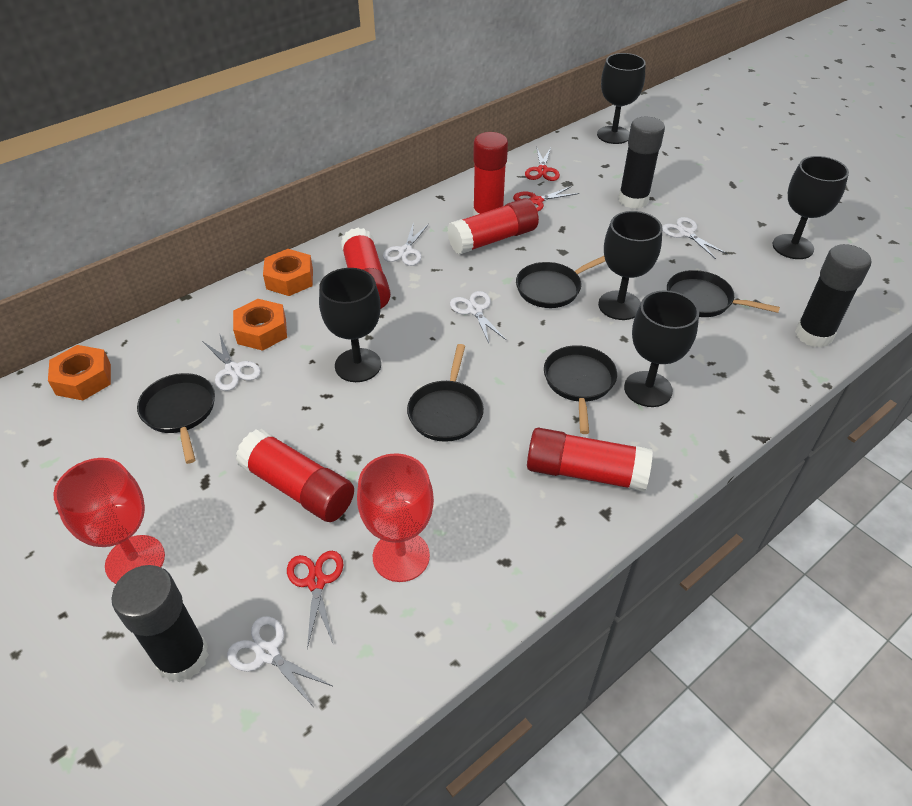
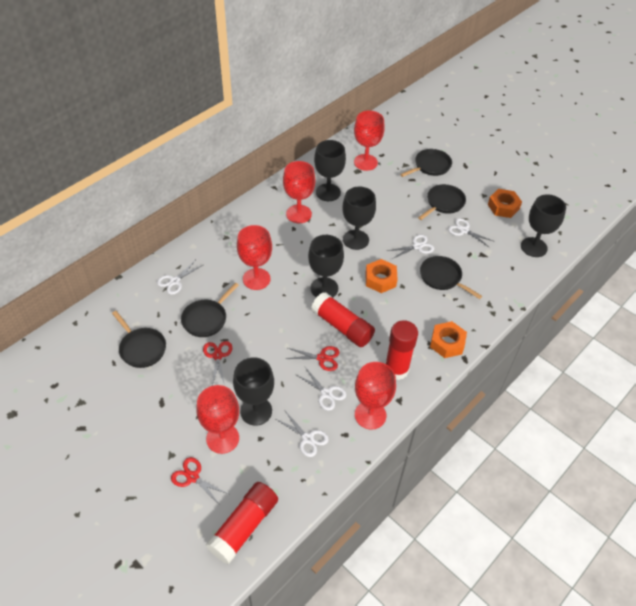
black glue stick: 3 -> 0
red glue stick: 5 -> 3
red goblet: 2 -> 5

